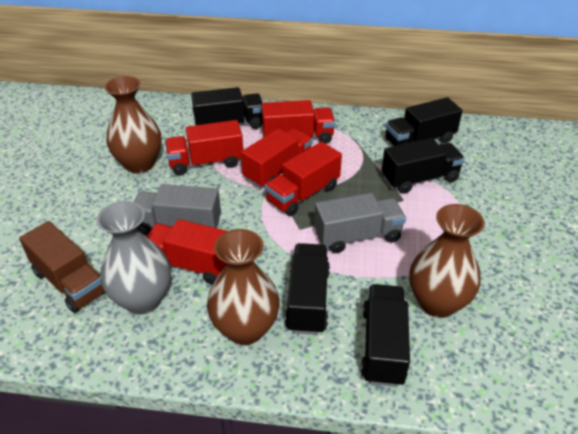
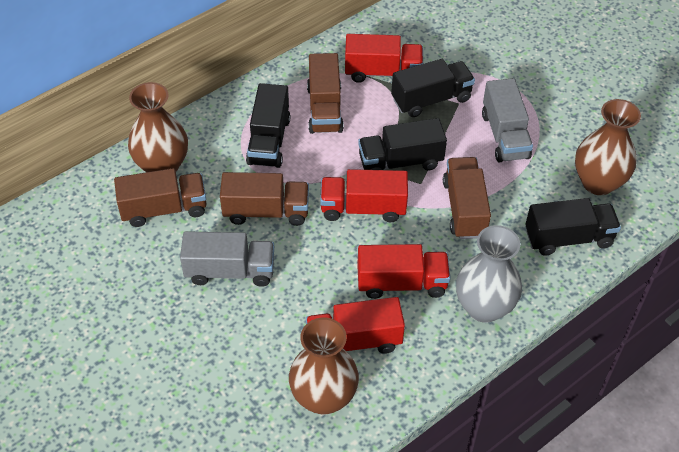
black truck: 5 -> 4
brown truck: 1 -> 4
red truck: 5 -> 4

